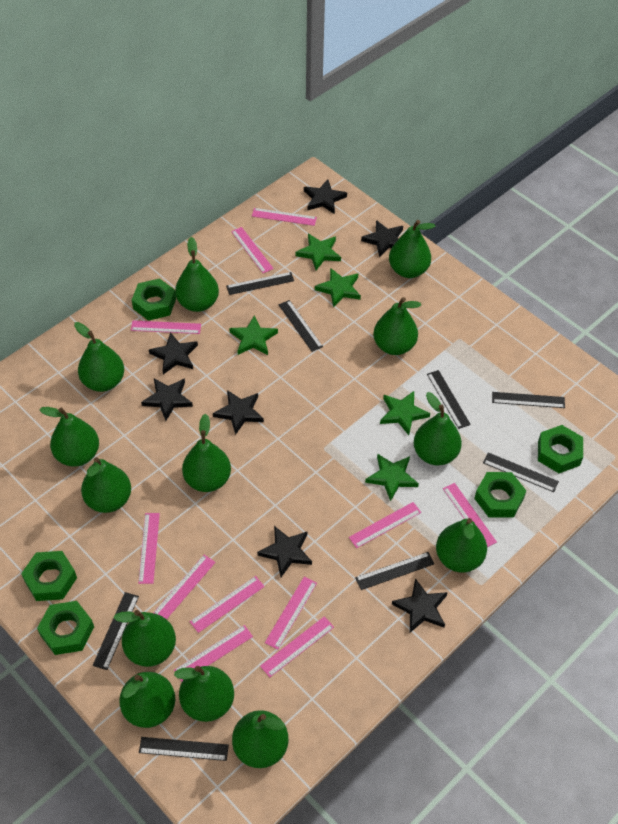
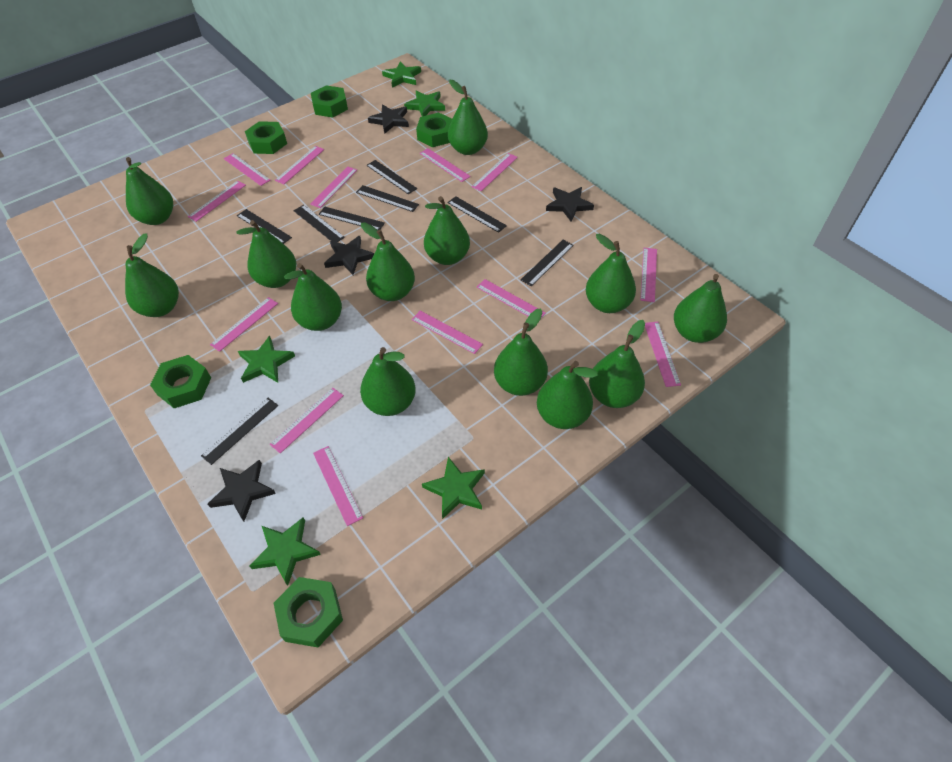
black star: 7 -> 4
pink ruler: 11 -> 13

